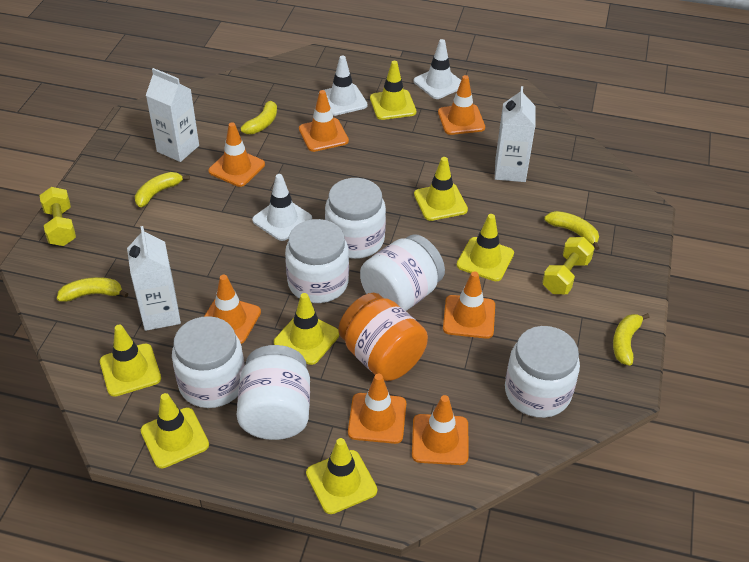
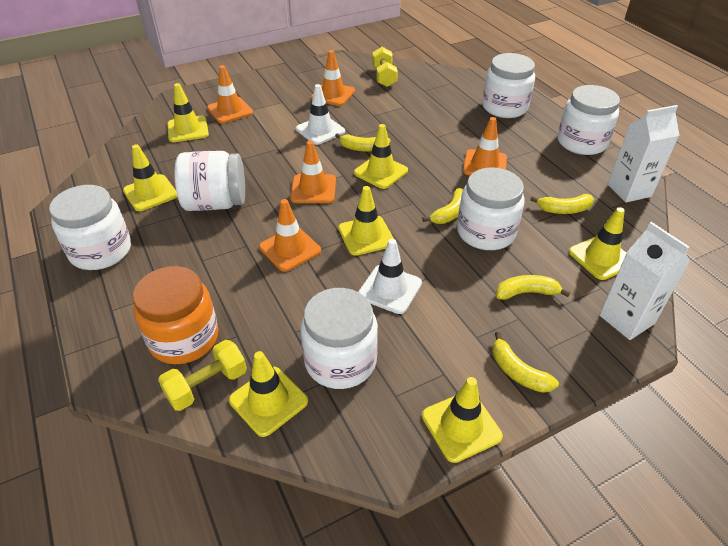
orange traffic cone: 7 -> 5
white carton: 3 -> 2
white traffic cone: 3 -> 2

